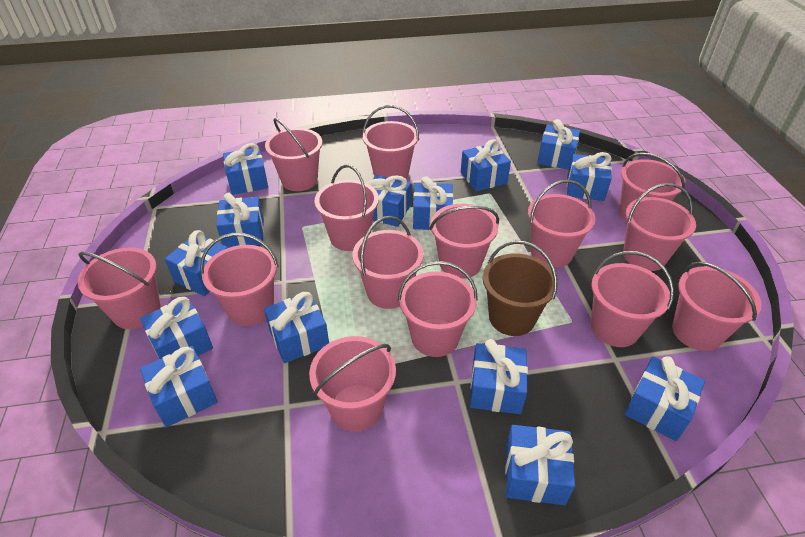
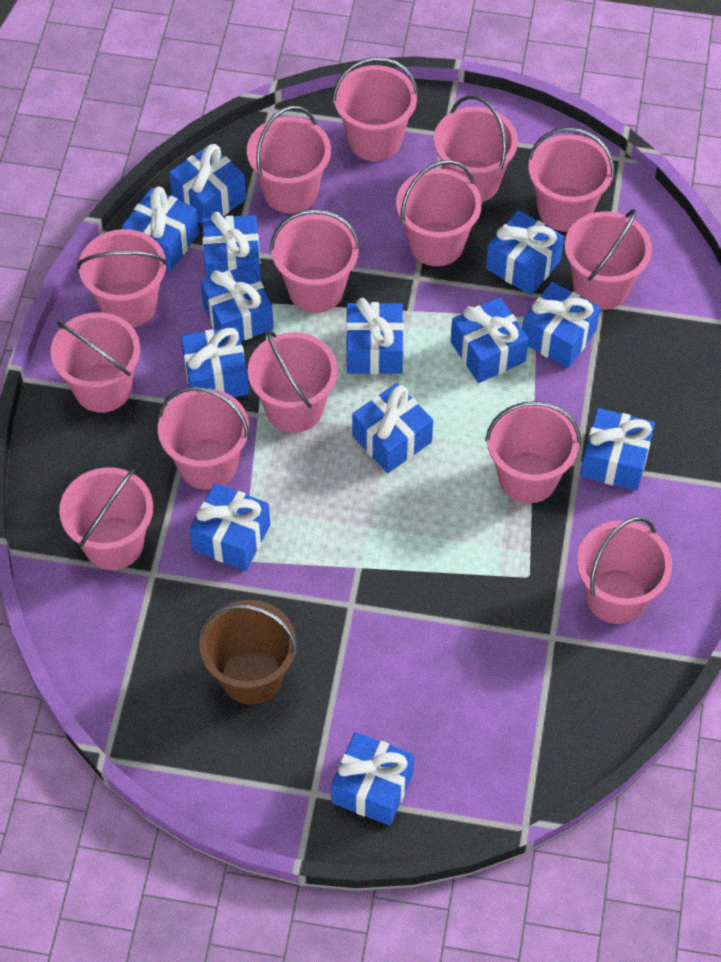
blue gift: 14 -> 13

